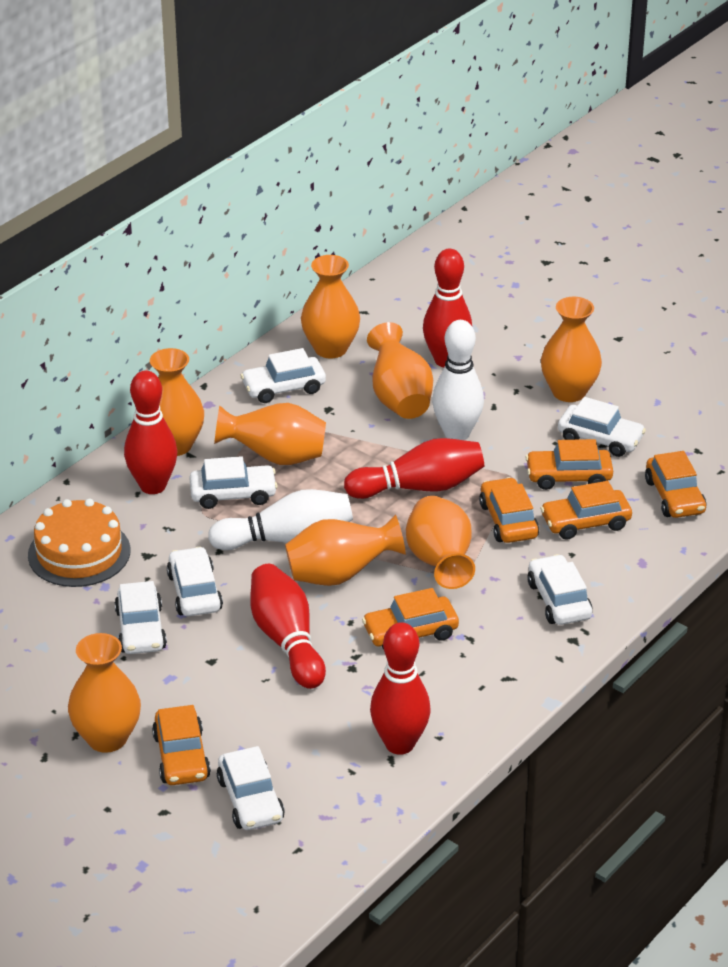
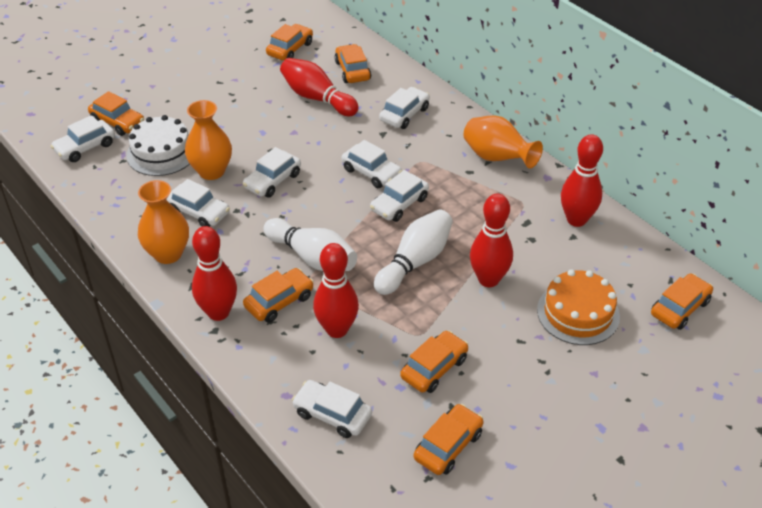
orange car: 6 -> 7
orange vase: 8 -> 3
white cake: 0 -> 1

